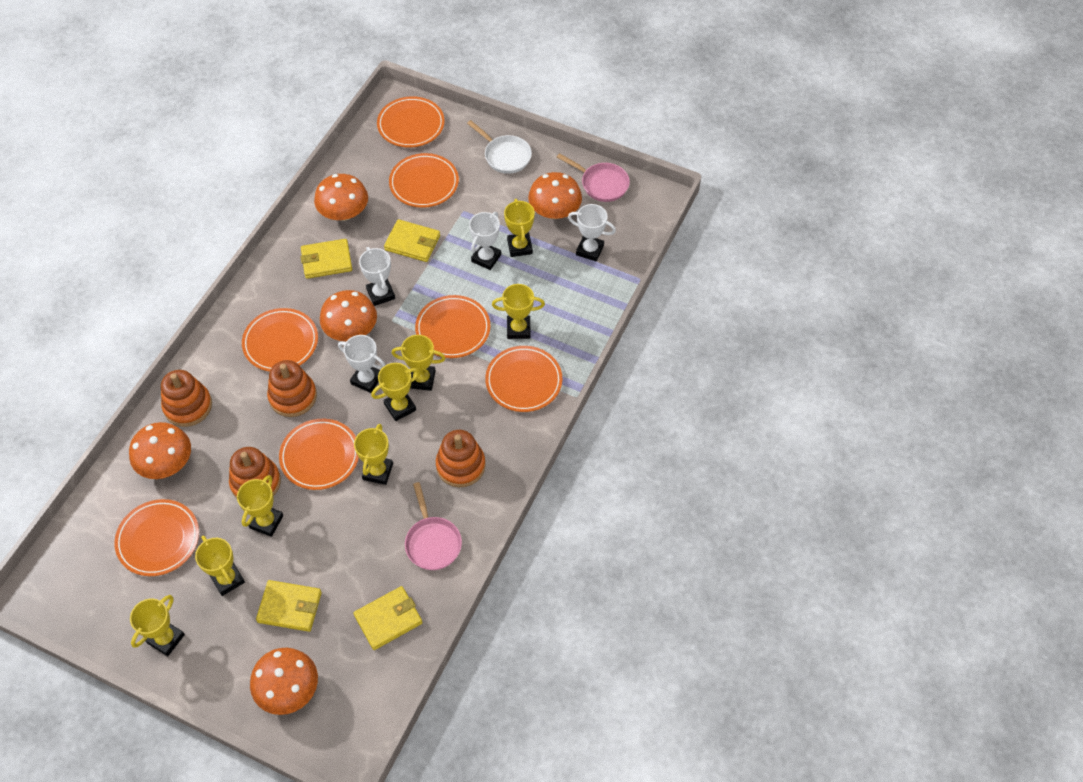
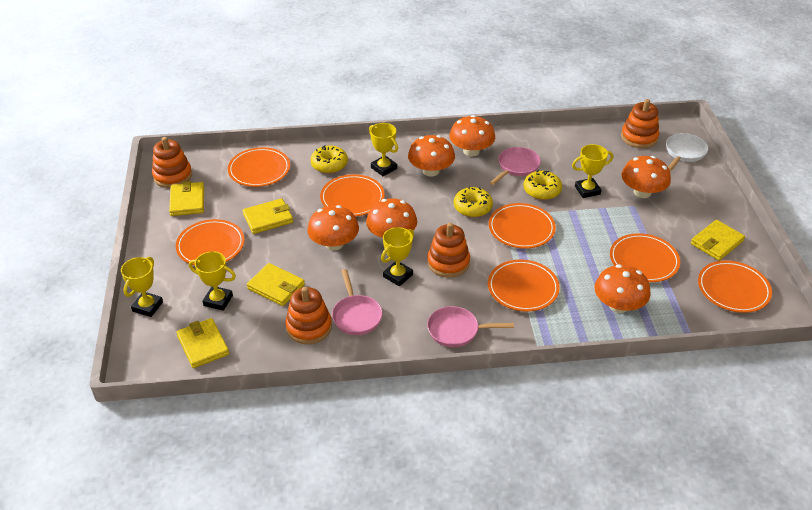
orange mushroom: 5 -> 6
pink pan: 2 -> 3
white trophy: 4 -> 0
yellow donut: 0 -> 3
yellow trophy: 8 -> 5
yellow wallet: 4 -> 5

